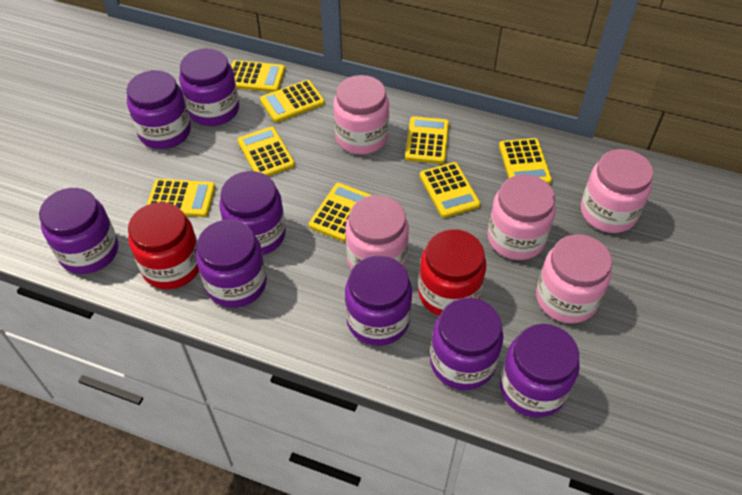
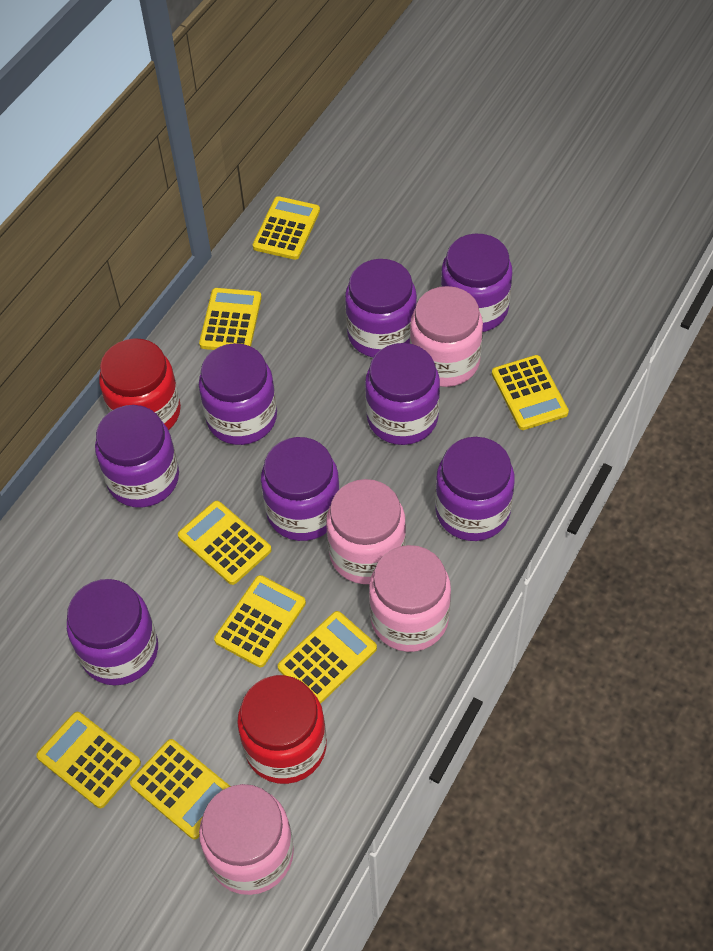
pink jar: 5 -> 4

